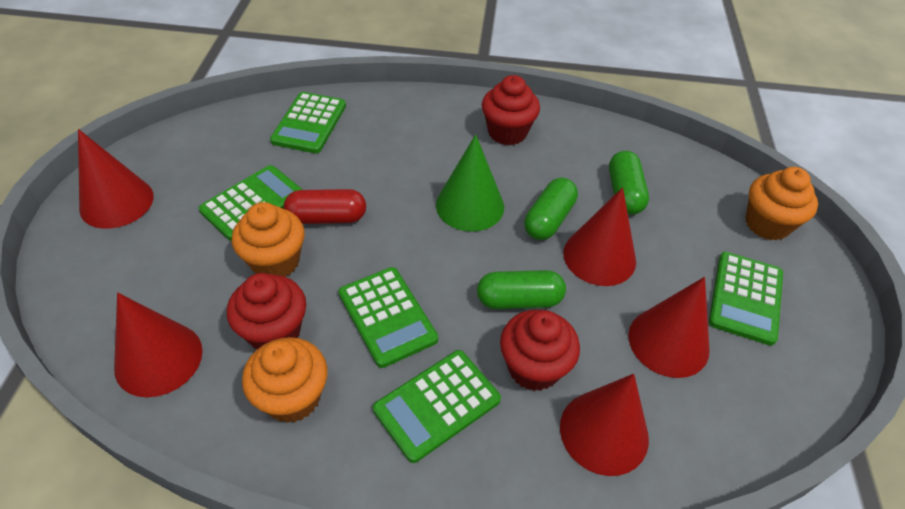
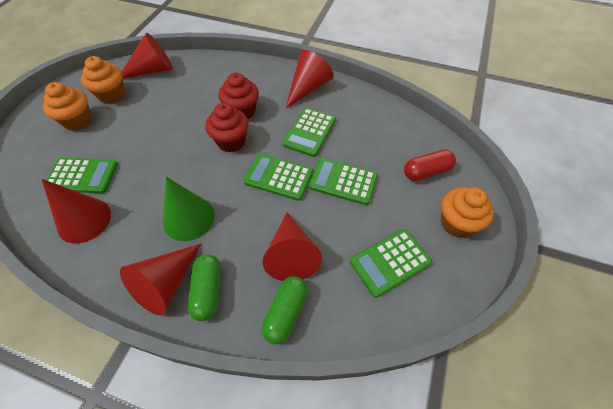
green capsule: 3 -> 2
red cupcake: 3 -> 2

